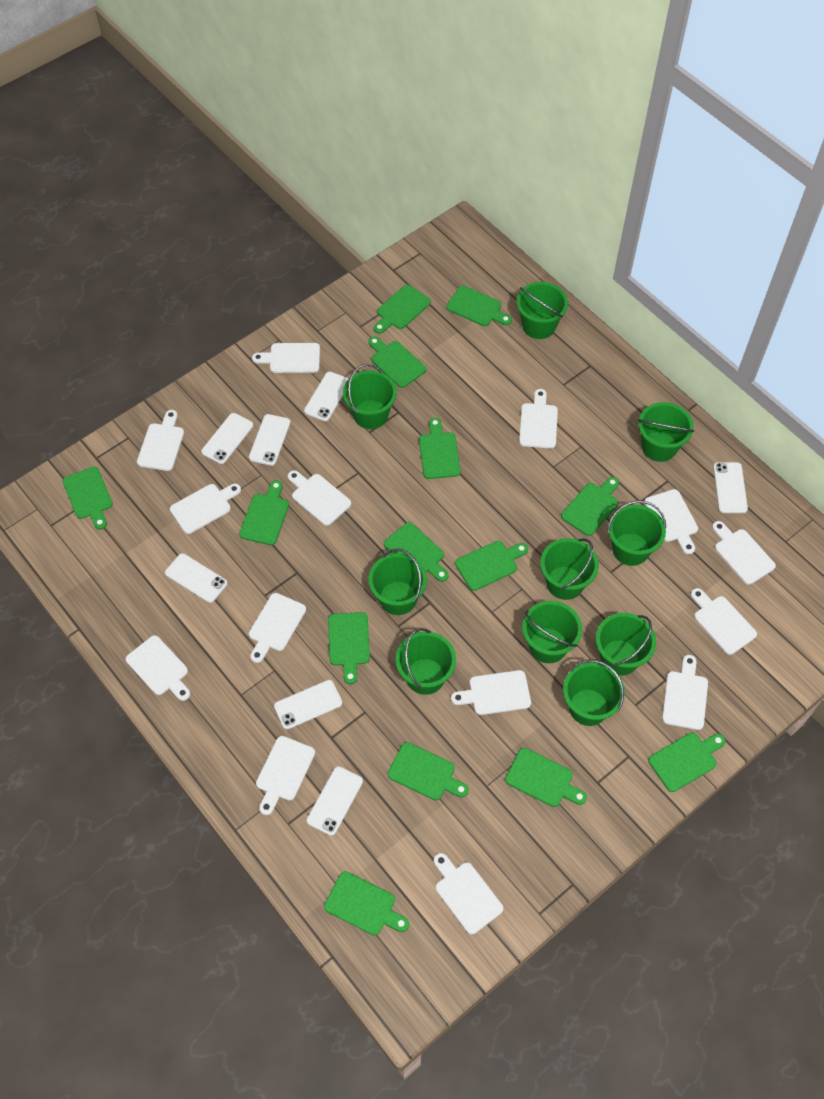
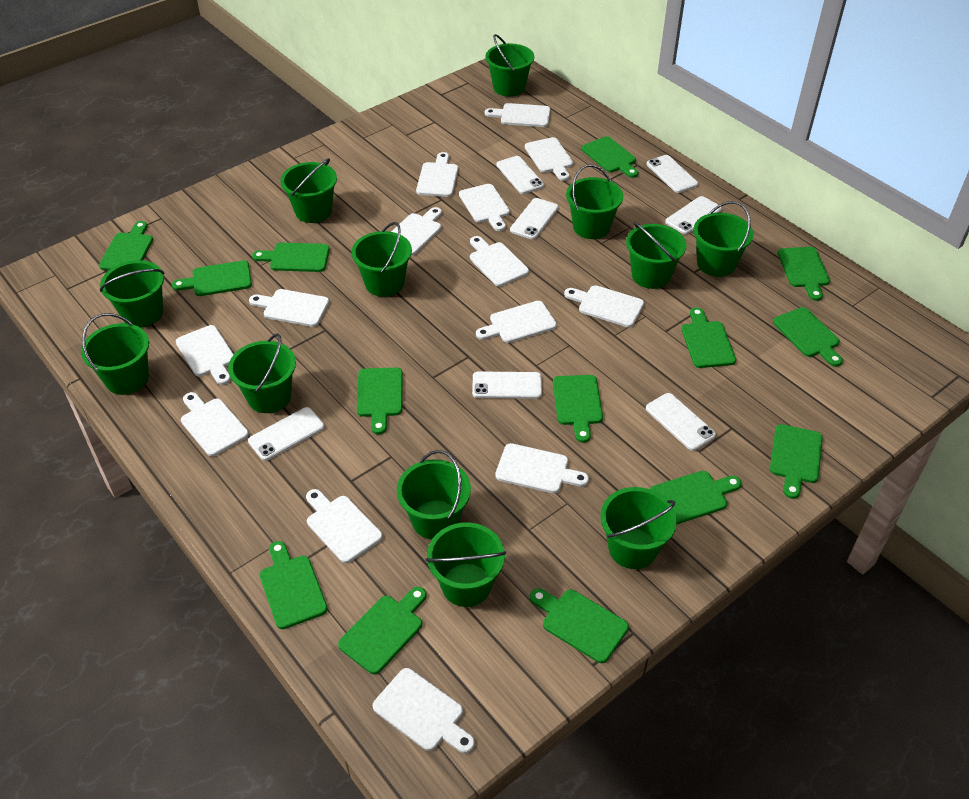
green bucket: 10 -> 12

